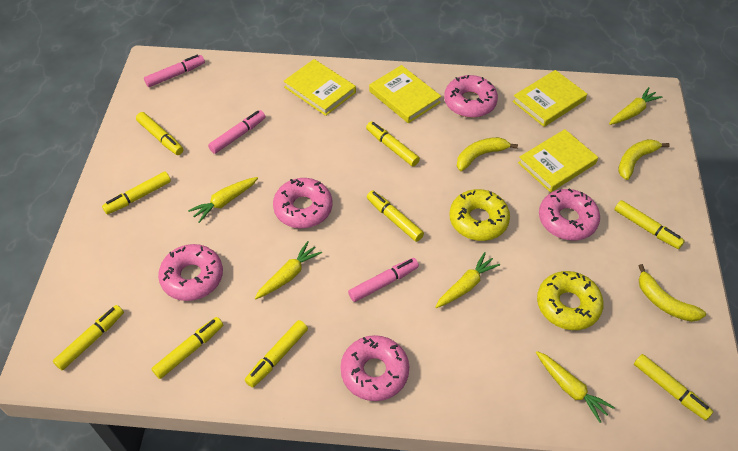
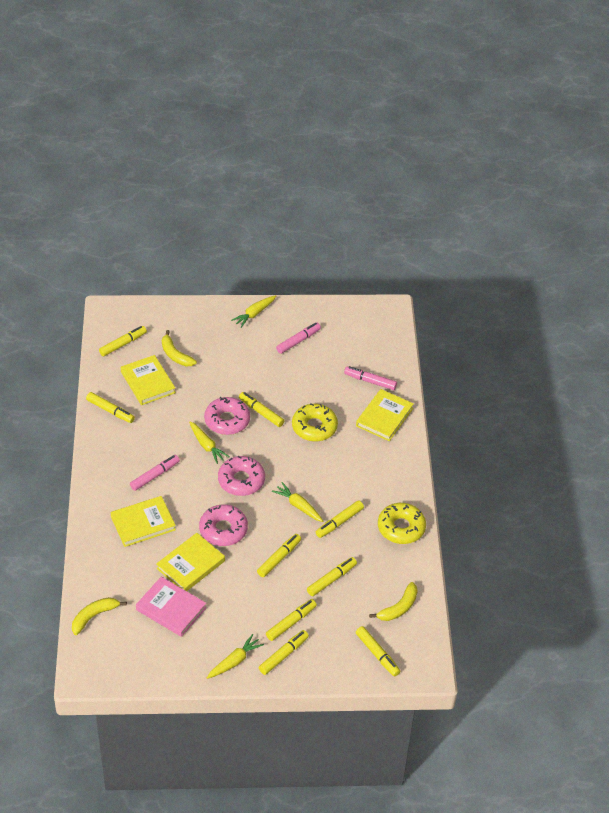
pink book: 0 -> 1
pink donut: 5 -> 3
yellow carrot: 5 -> 4

